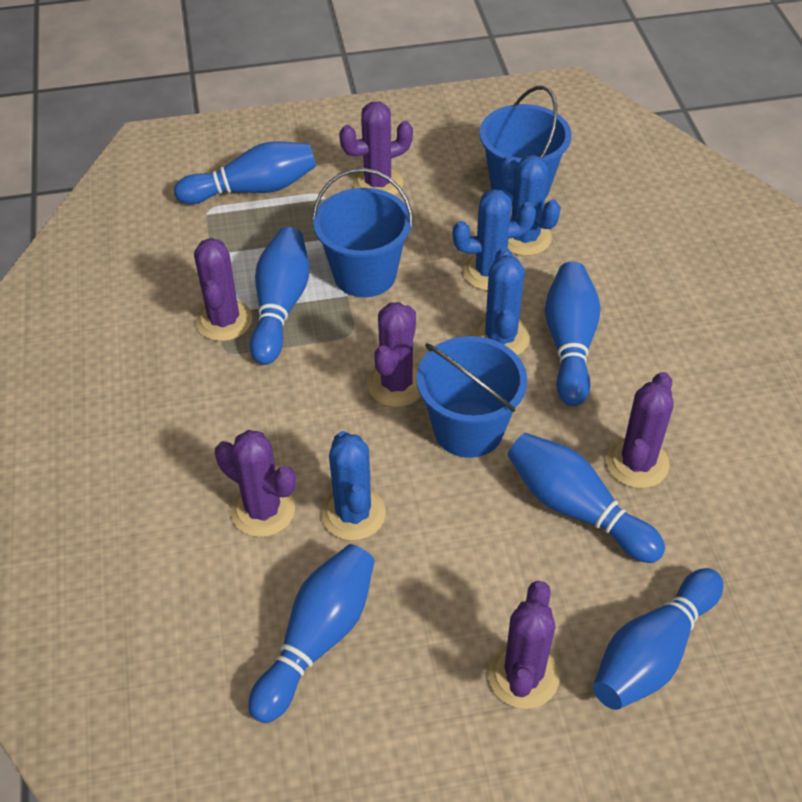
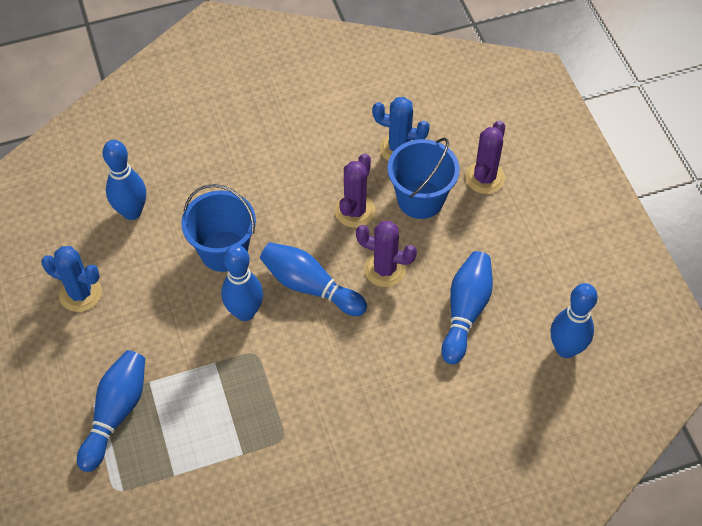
blue bucket: 3 -> 2
blue cactus: 4 -> 2
purple cactus: 6 -> 3

